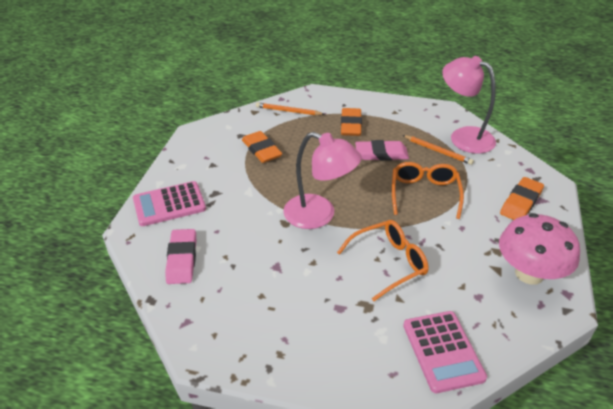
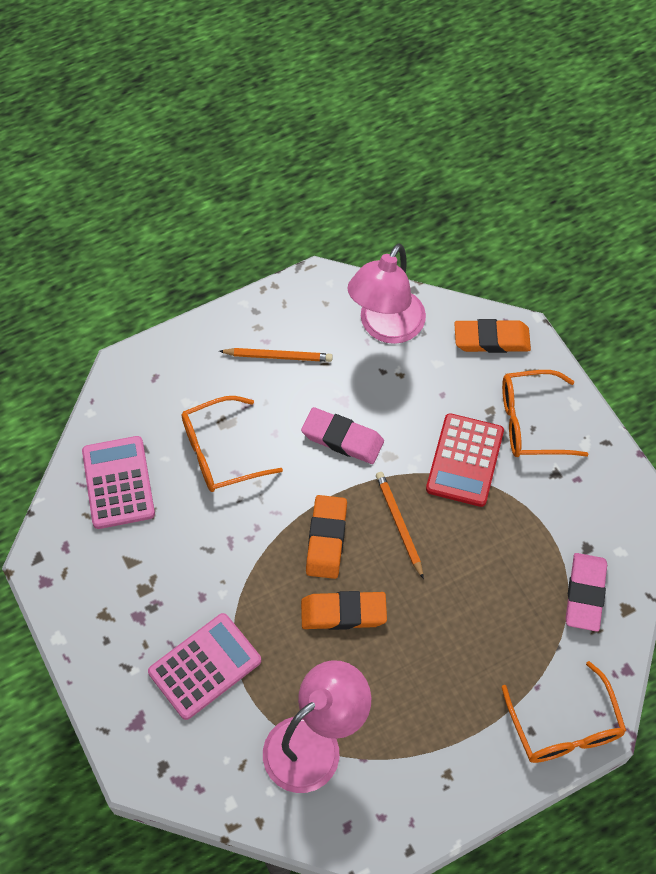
orange glasses: 2 -> 3
pink mushroom: 1 -> 0
red calculator: 0 -> 1

